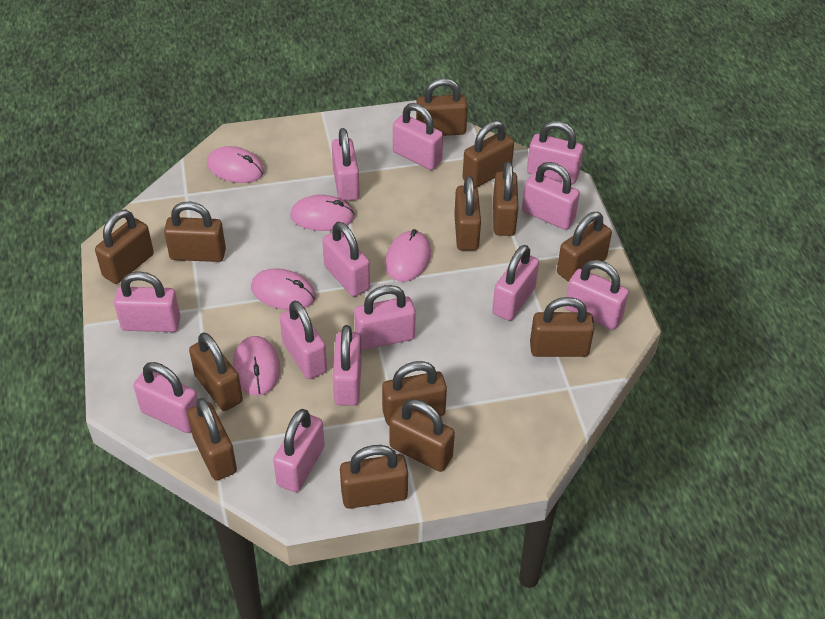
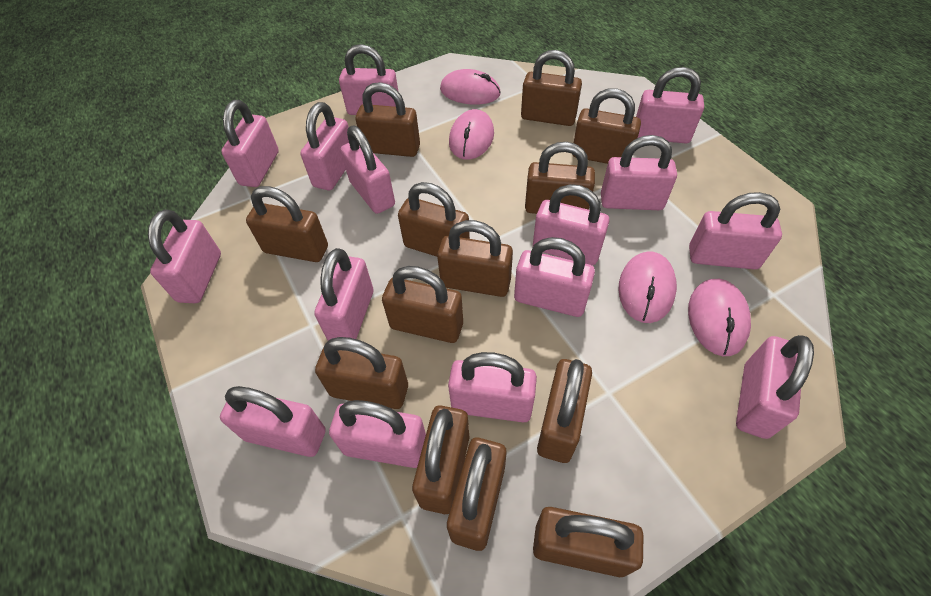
pink mouse: 5 -> 4
pink padlock: 13 -> 15

